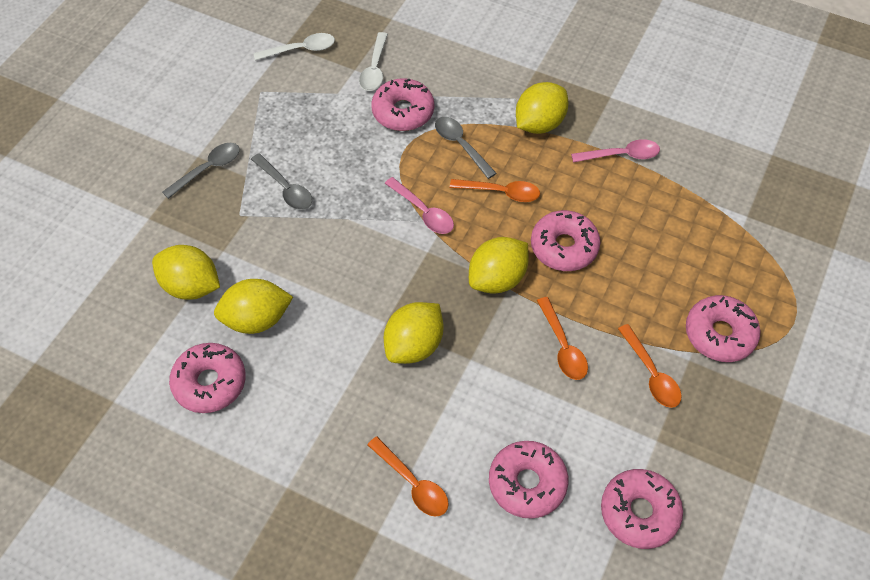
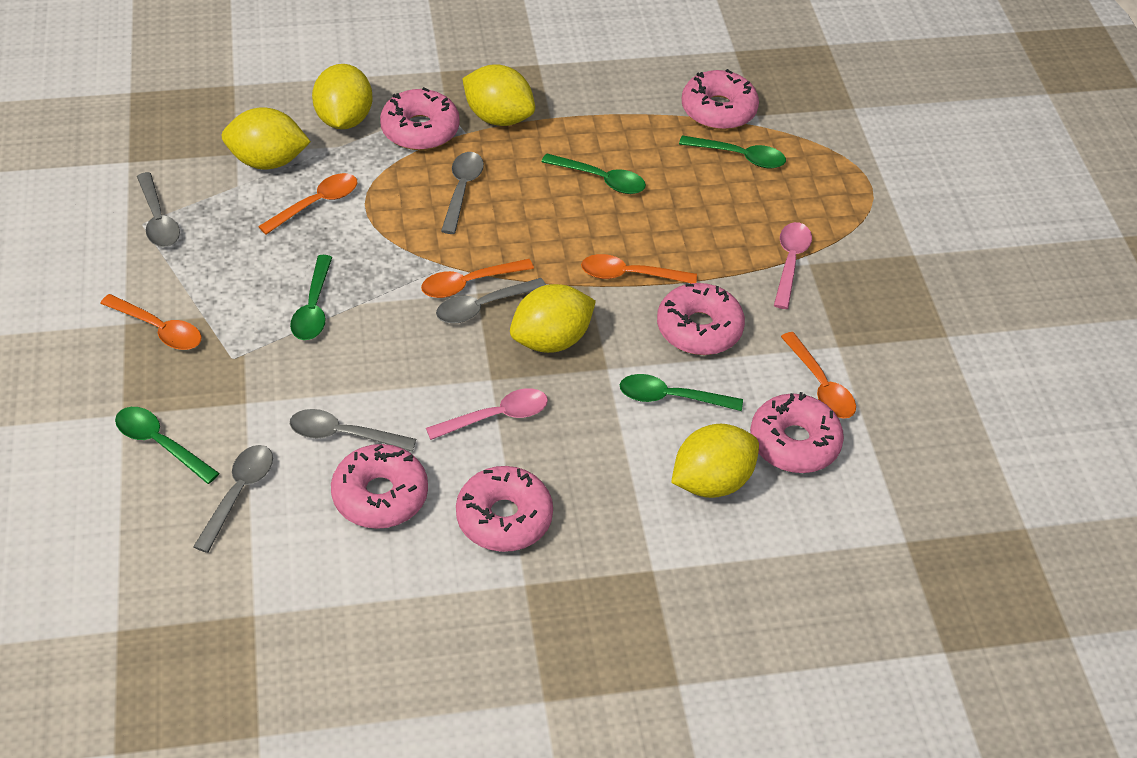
green spoon: 0 -> 5
grey spoon: 3 -> 5
orange spoon: 4 -> 5
white spoon: 2 -> 0

